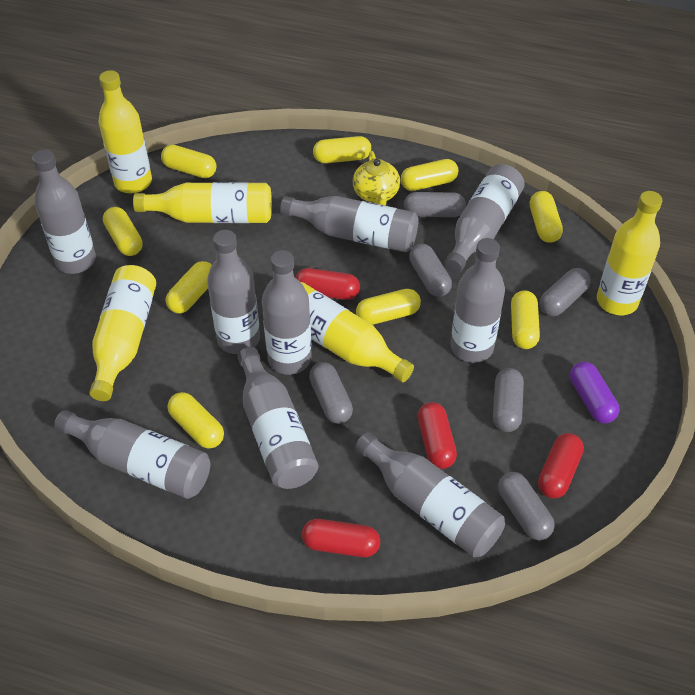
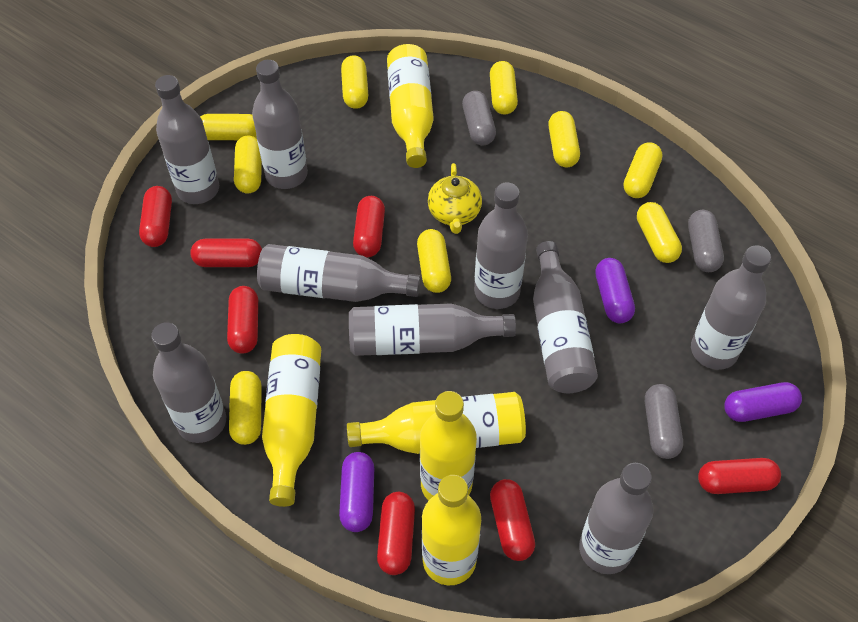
grey capsule: 6 -> 3
purple capsule: 1 -> 3
red capsule: 4 -> 7

